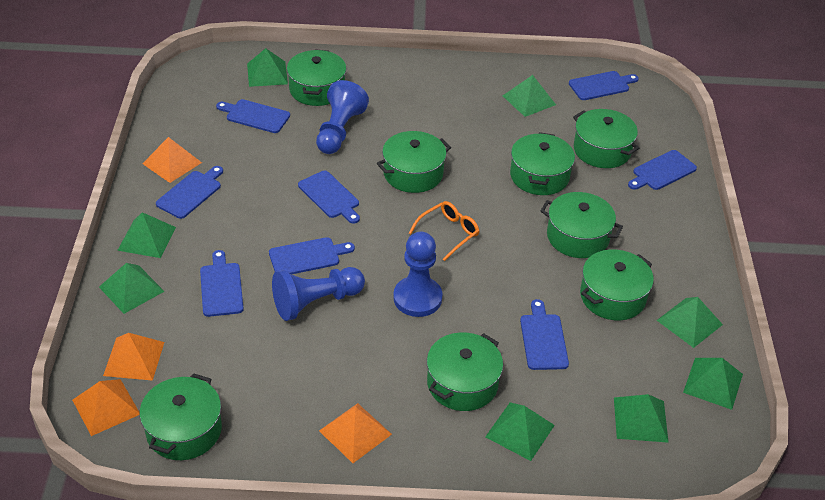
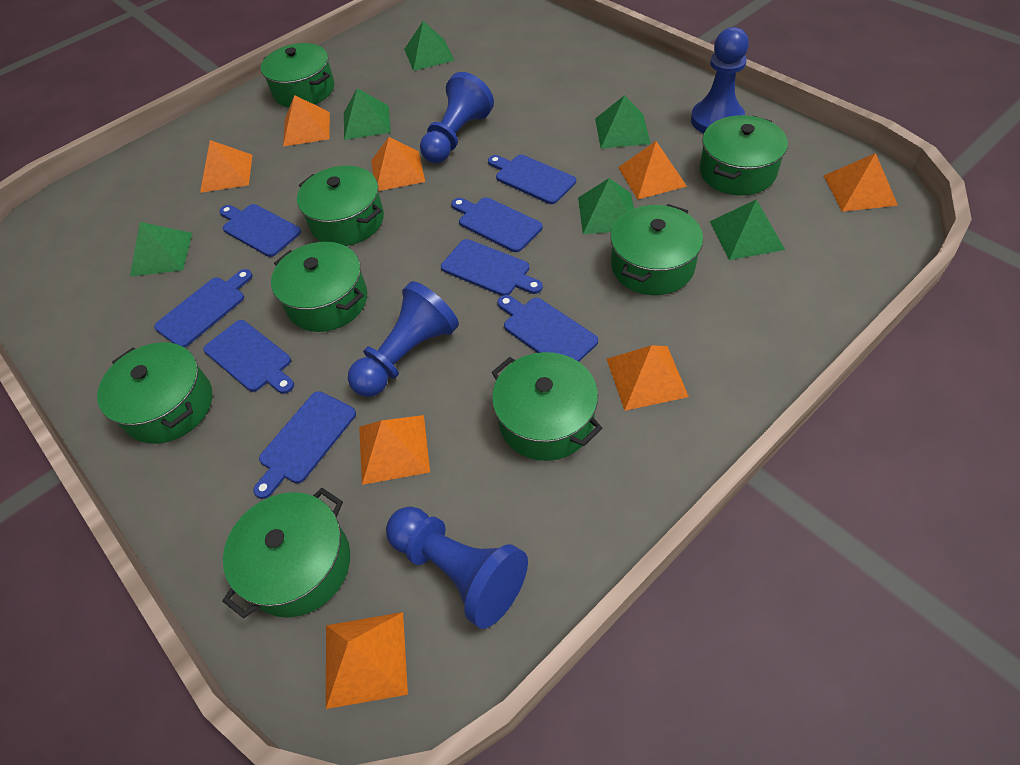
blue pawn: 3 -> 4
green pyramid: 8 -> 6
orange glasses: 1 -> 0
orange pyramid: 4 -> 8

